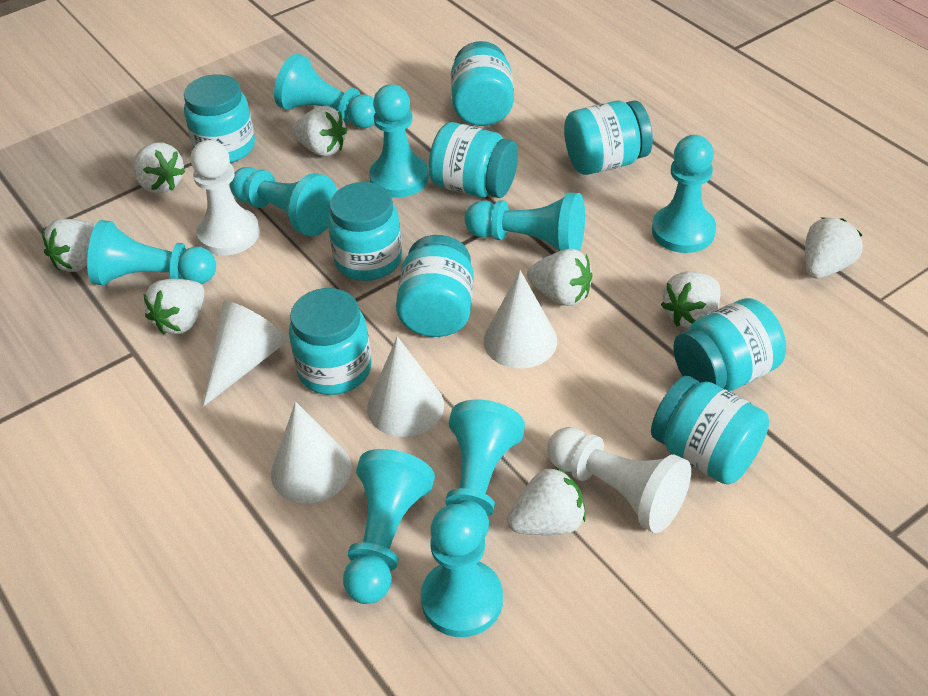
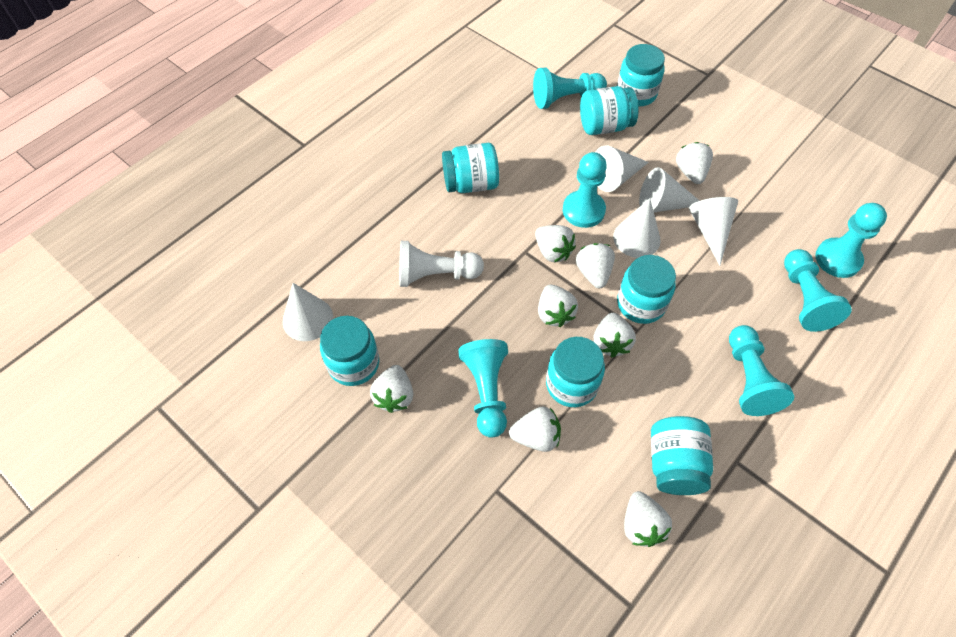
turquoise jar: 9 -> 7
turquoise pawn: 9 -> 6
white cone: 4 -> 5
white pawn: 2 -> 1

